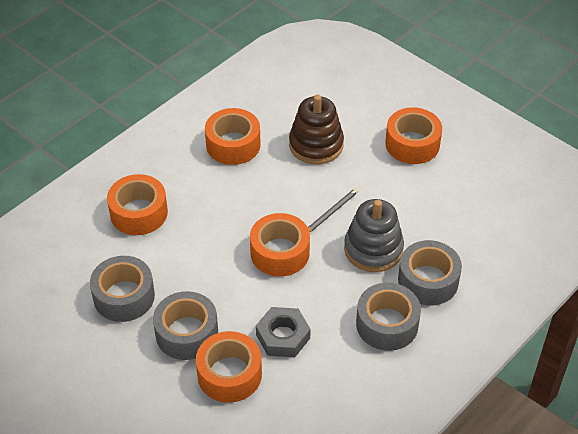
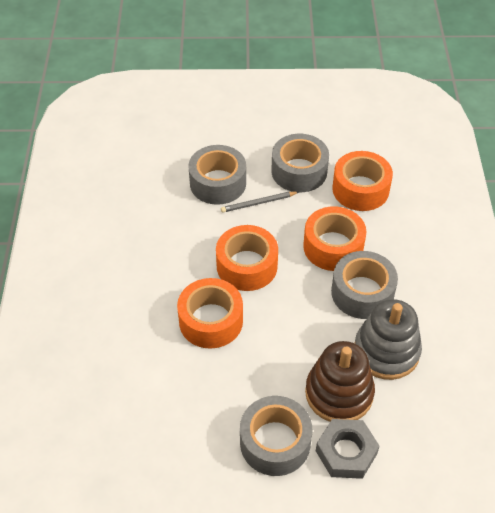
orange tape: 5 -> 4

